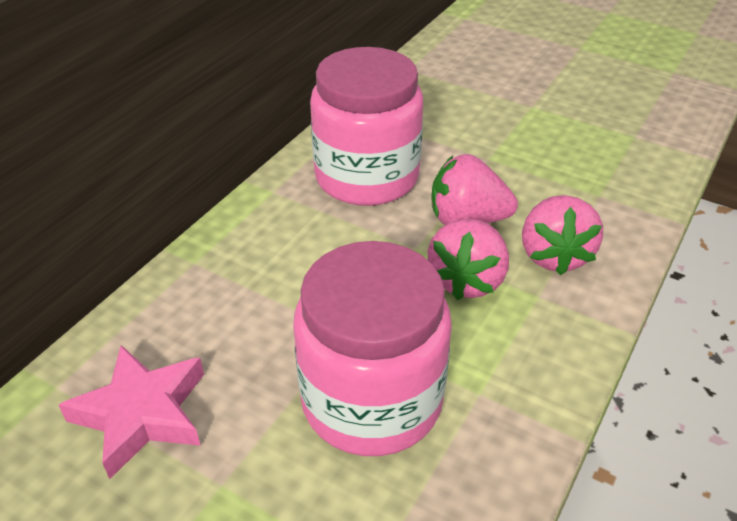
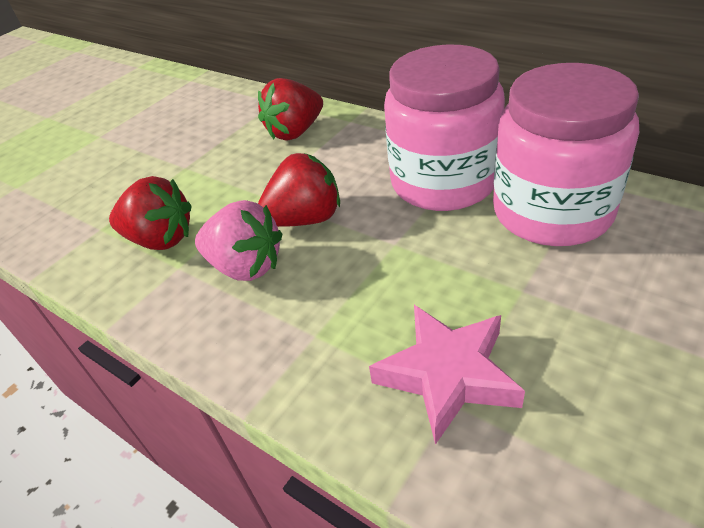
pink strawberry: 3 -> 1
red strawberry: 0 -> 3

